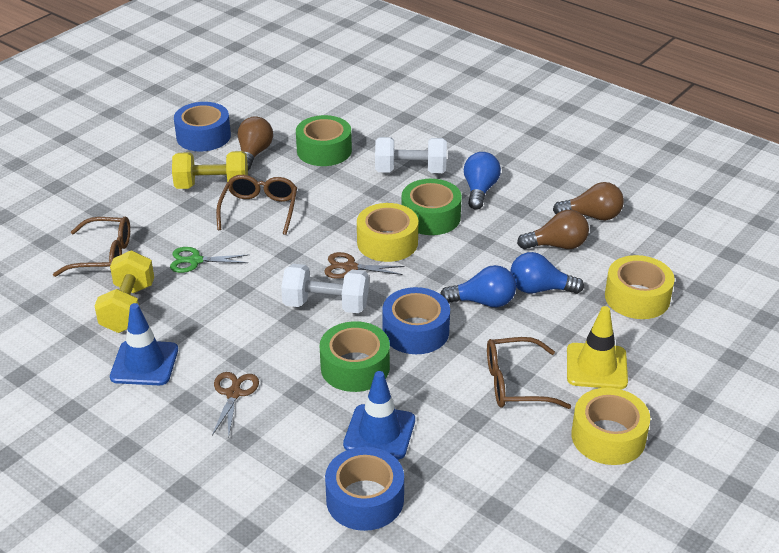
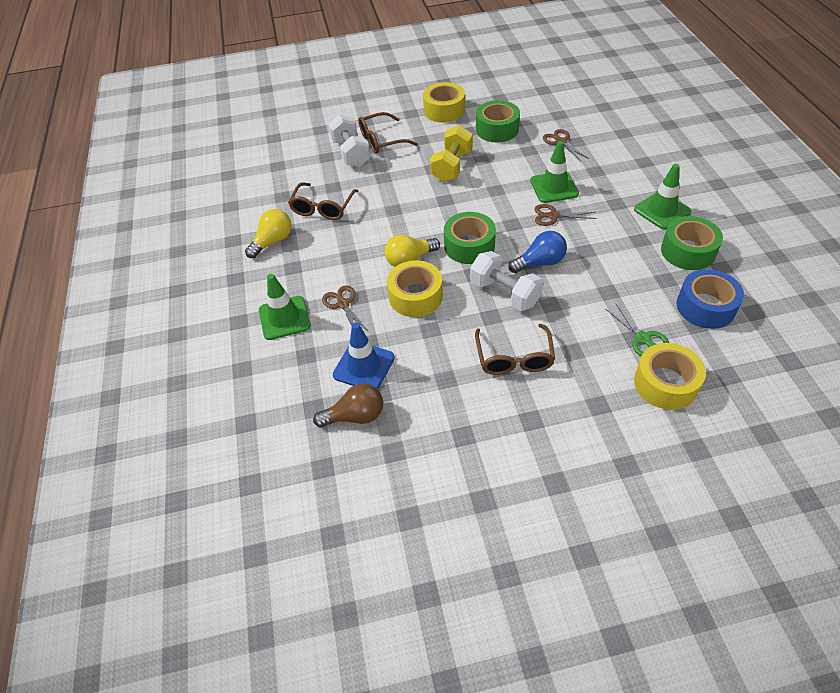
blue light bulb: 3 -> 1
blue tape: 3 -> 1
blue traffic cone: 2 -> 1
brown light bulb: 3 -> 1
brown scissors: 2 -> 3
green traffic cone: 0 -> 3
yellow dumbbell: 2 -> 1
yellow light bulb: 0 -> 2
yellow traffic cone: 1 -> 0

